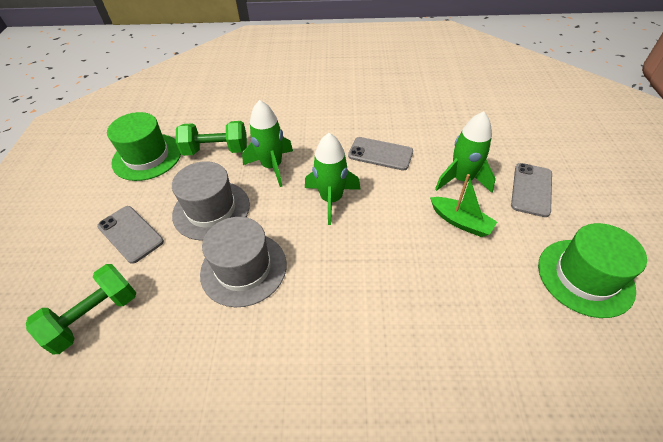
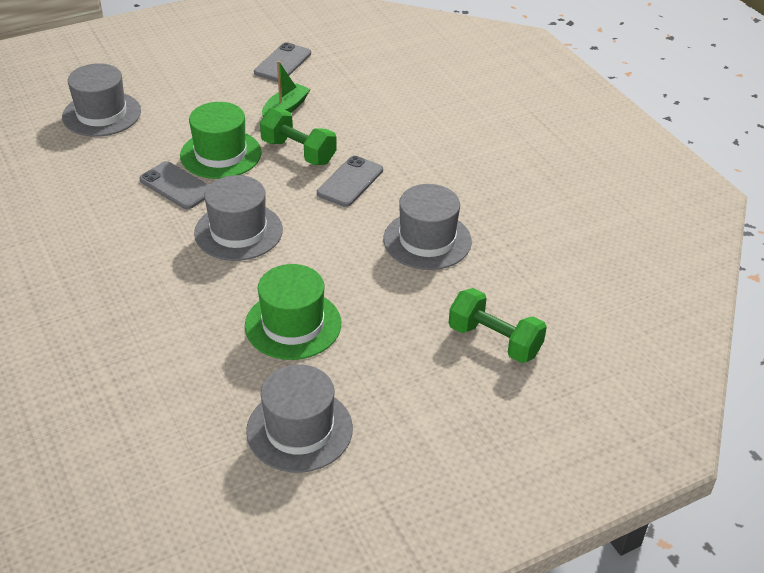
green rocket: 3 -> 0
grey hat: 2 -> 4

